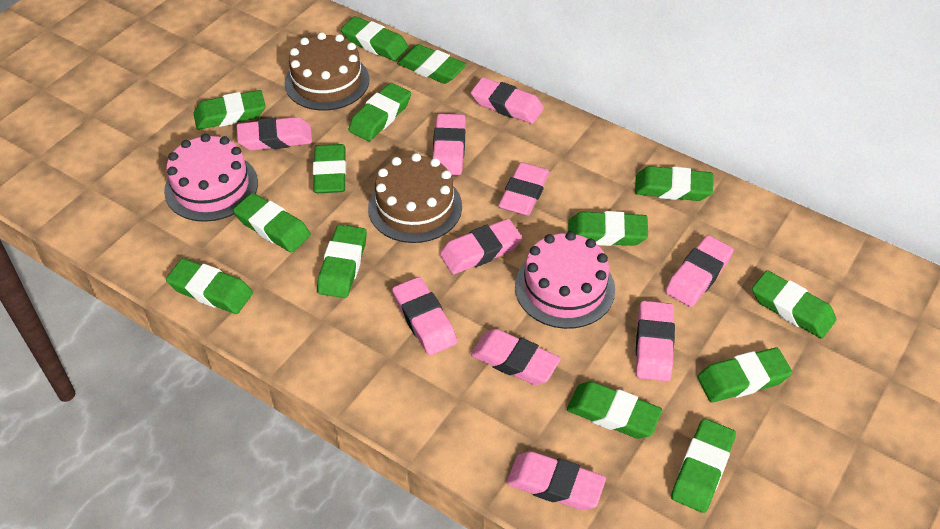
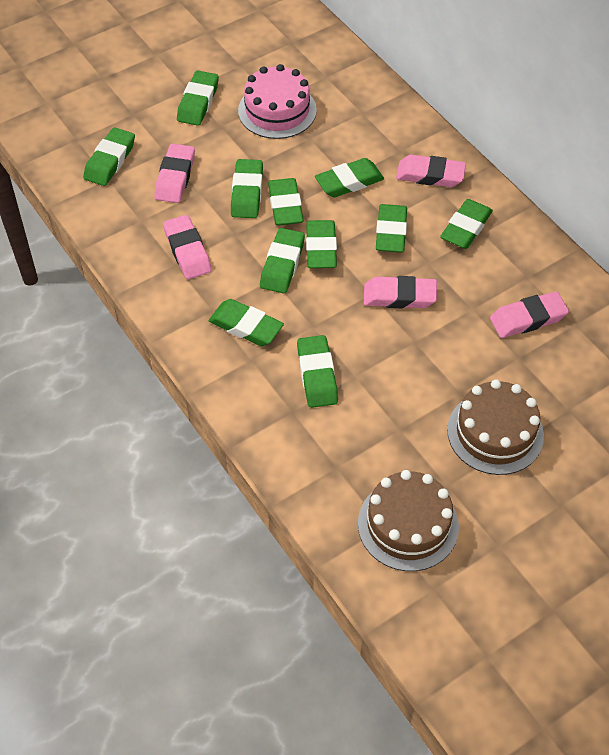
green eraser: 14 -> 11
pink cake: 2 -> 1
pink eraser: 10 -> 5

